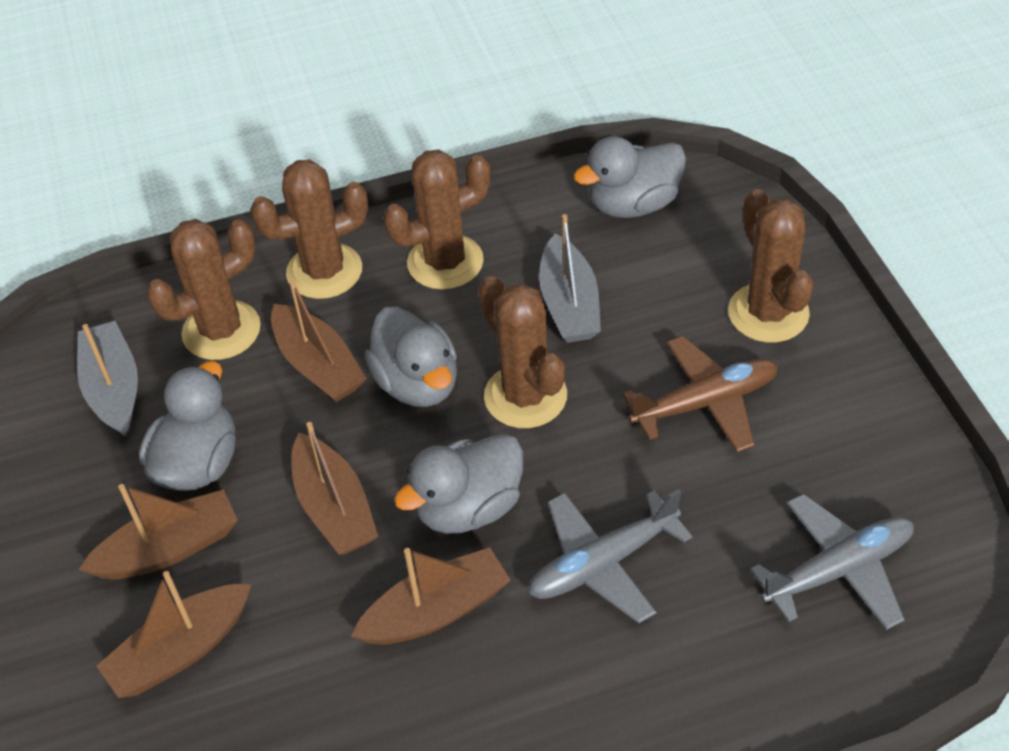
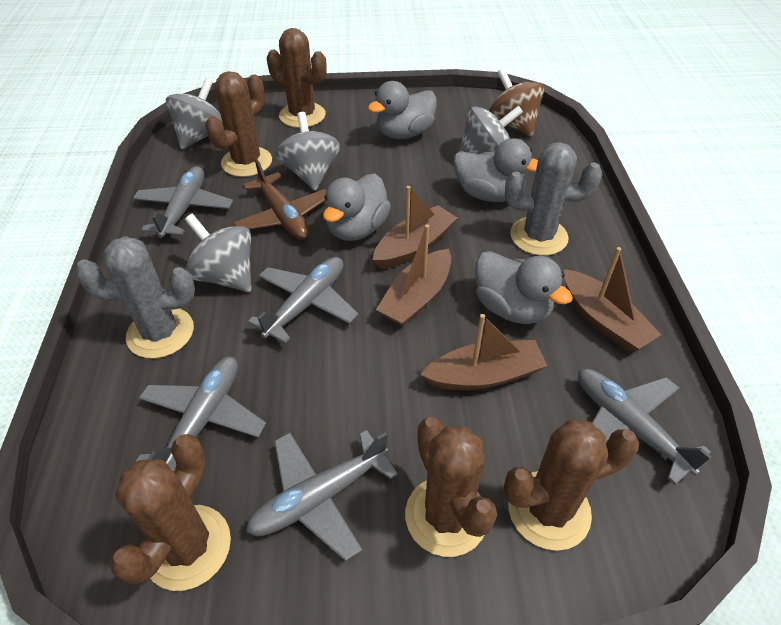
brown boat: 5 -> 4
brown spinning top: 0 -> 1
grey boat: 2 -> 0
grey cactus: 0 -> 2
grey plane: 2 -> 5
grey spinning top: 0 -> 4

